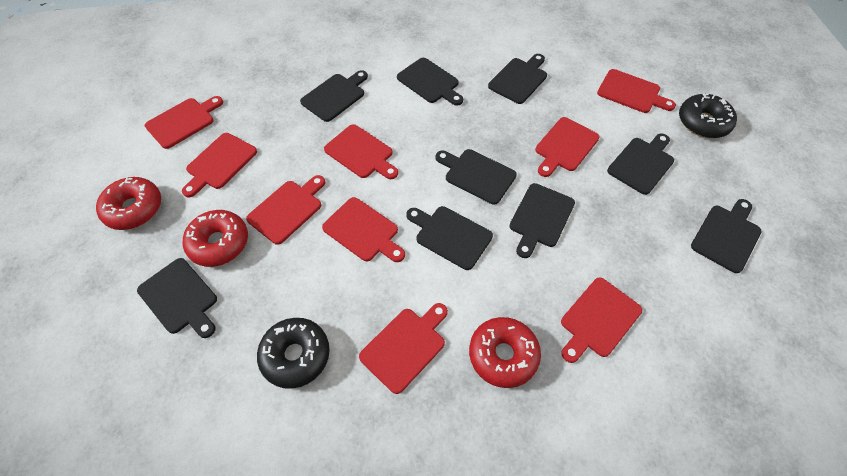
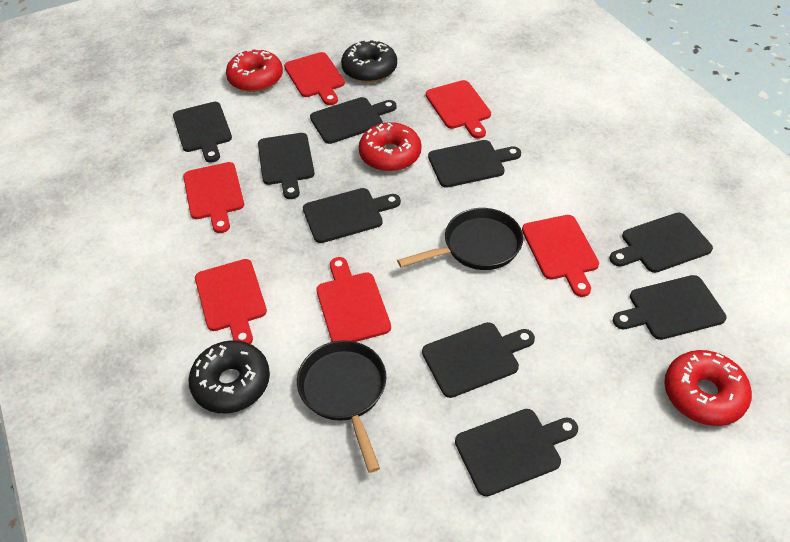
black pan: 0 -> 2
red cutting board: 9 -> 6

